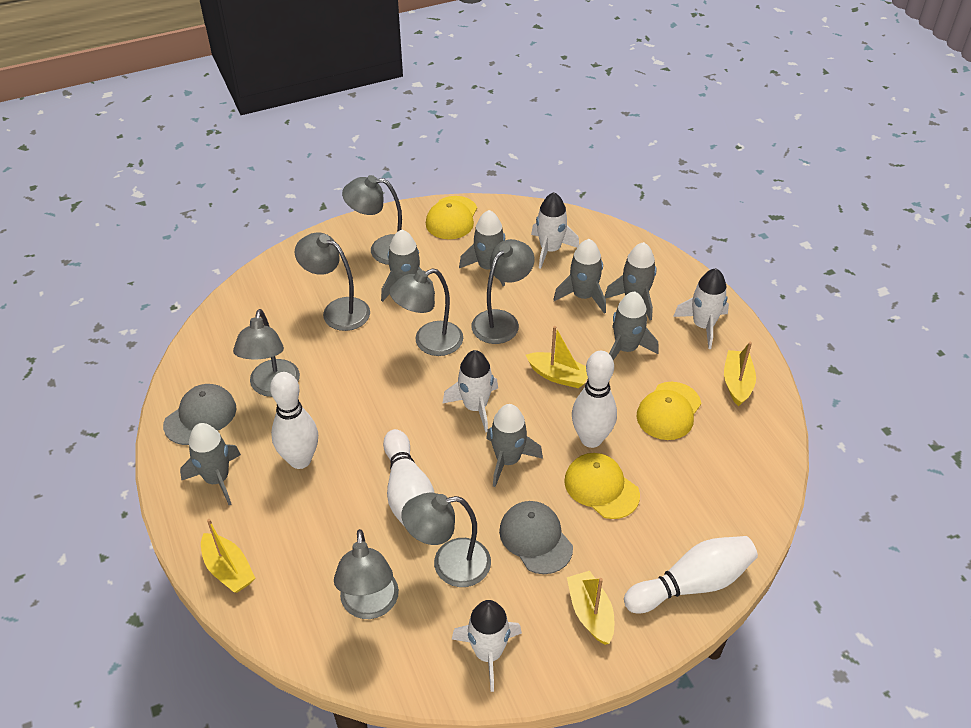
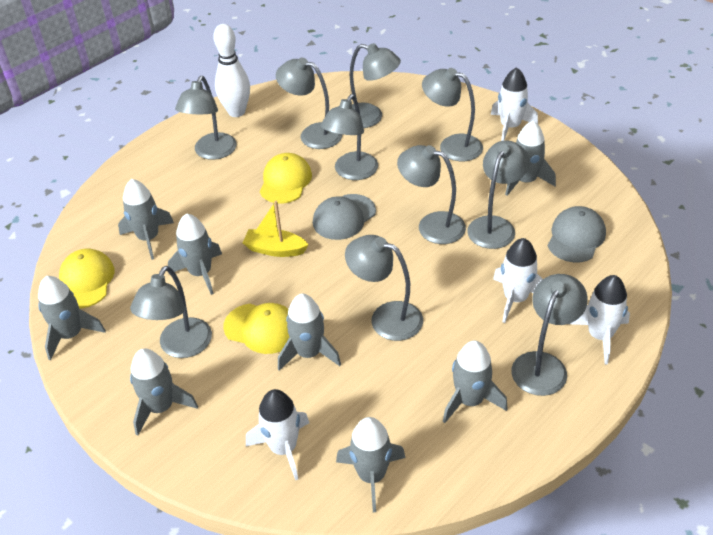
grey lamp: 7 -> 10
grey rocket: 7 -> 8
white bowling pin: 4 -> 1
yellow boat: 4 -> 1

